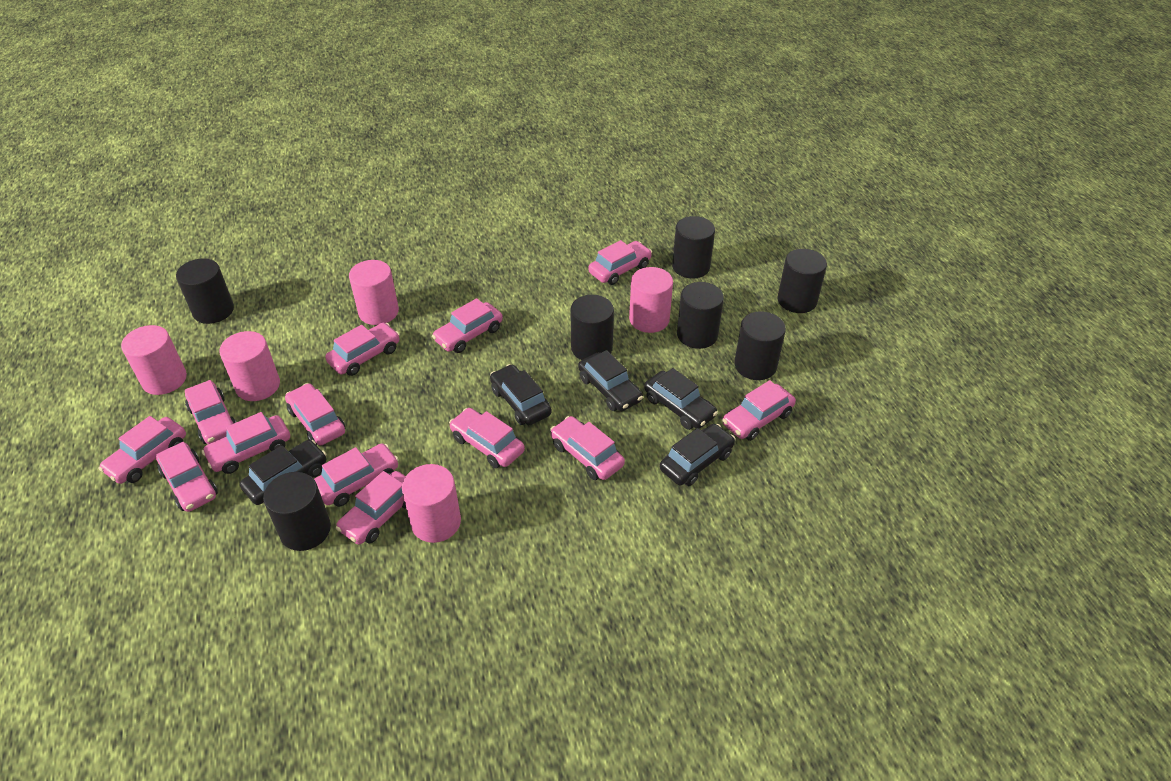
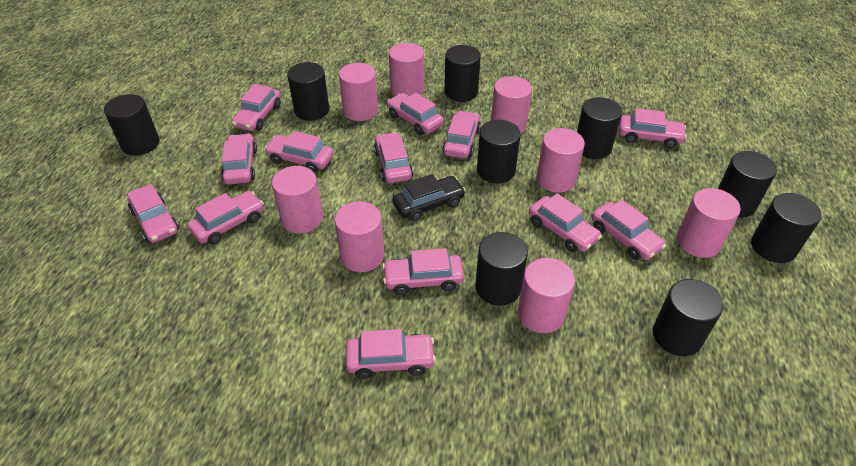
black car: 5 -> 1
black cylinder: 7 -> 9
pink cylinder: 5 -> 8

